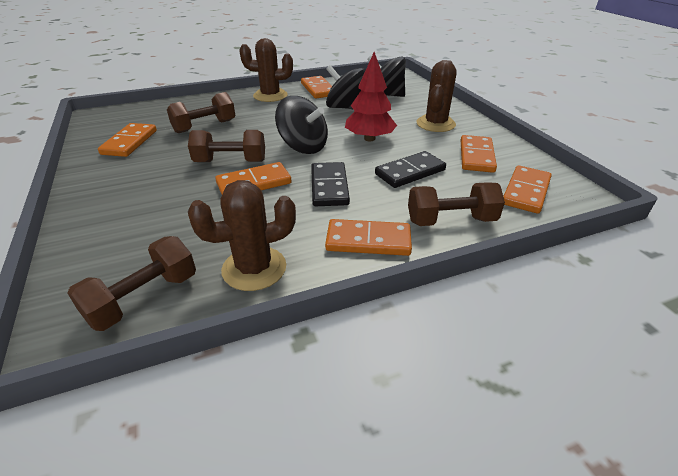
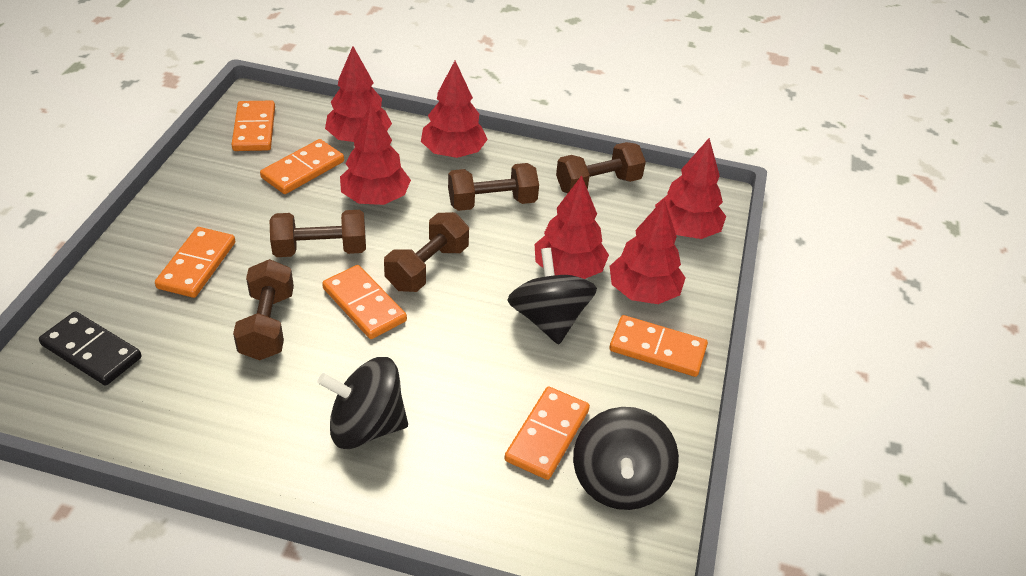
black domino: 2 -> 1
brown cactus: 3 -> 0
brown dumbbell: 4 -> 5
red tree: 1 -> 6

